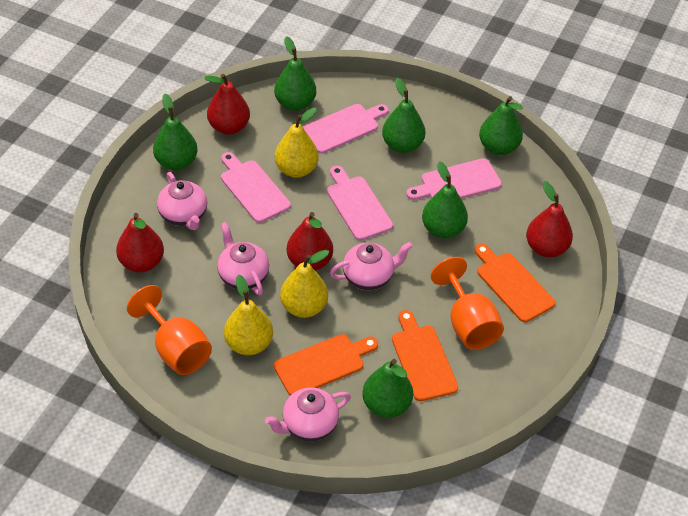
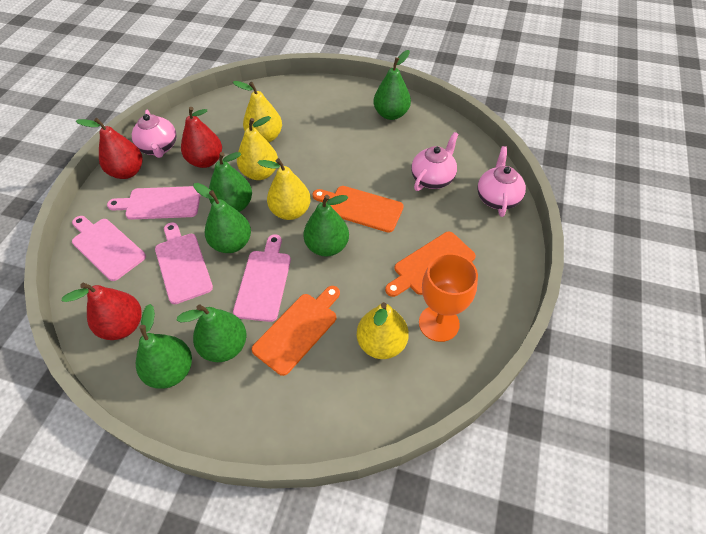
orange goblet: 2 -> 1
pink teapot: 4 -> 3
red pear: 4 -> 3
yellow pear: 3 -> 4

